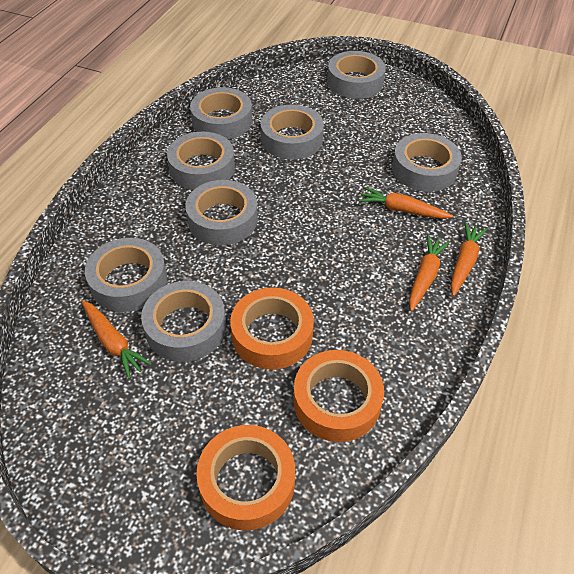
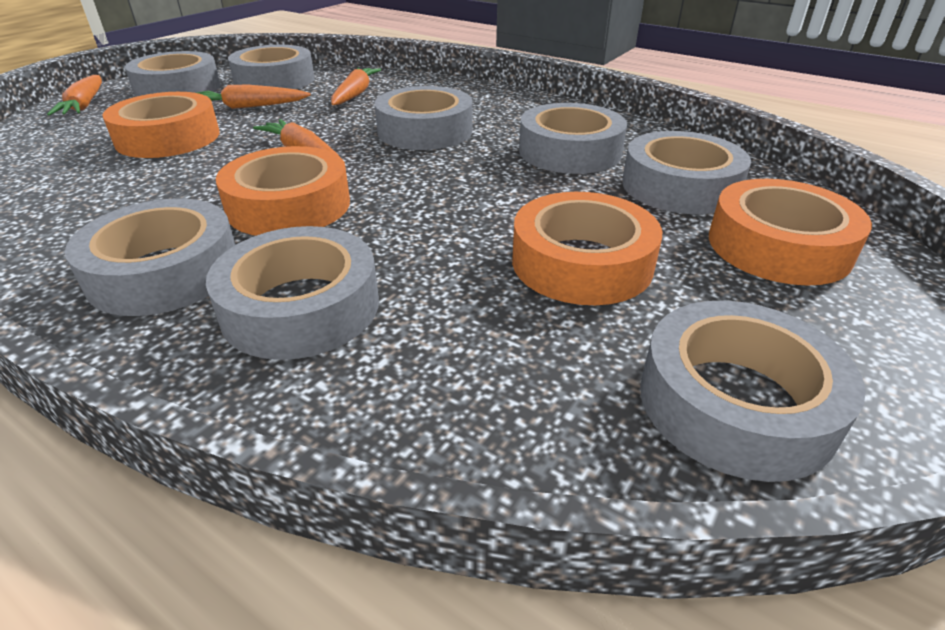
orange tape: 3 -> 4

